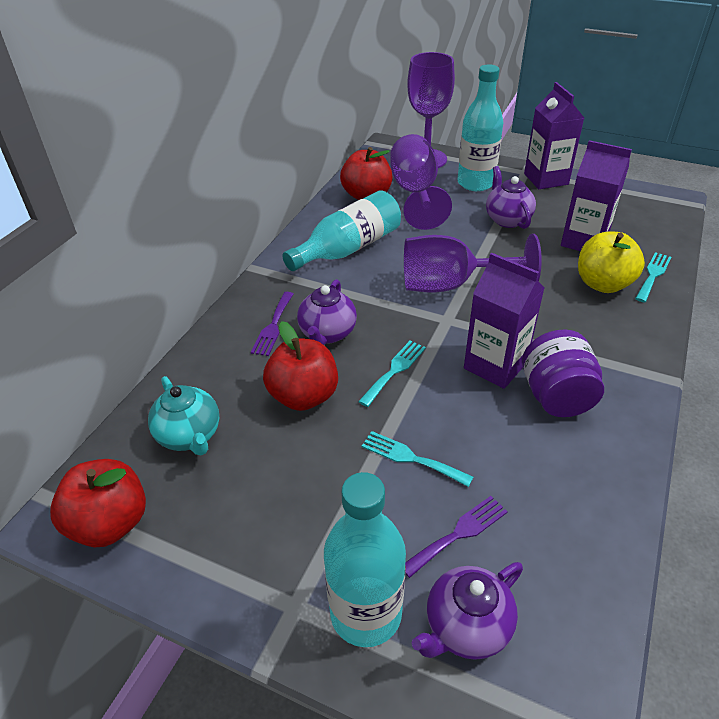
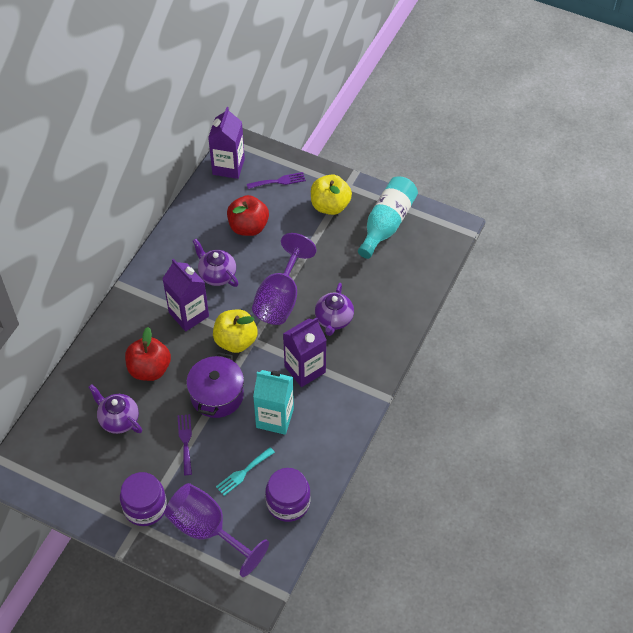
purple goblet: 3 -> 2
purple jar: 1 -> 2
purple pot: 0 -> 1
red apple: 3 -> 2
turquoise bottle: 3 -> 1
turquoise carton: 0 -> 1
turquoise fork: 3 -> 1
turquoise teapot: 1 -> 0
yellow apple: 1 -> 2

